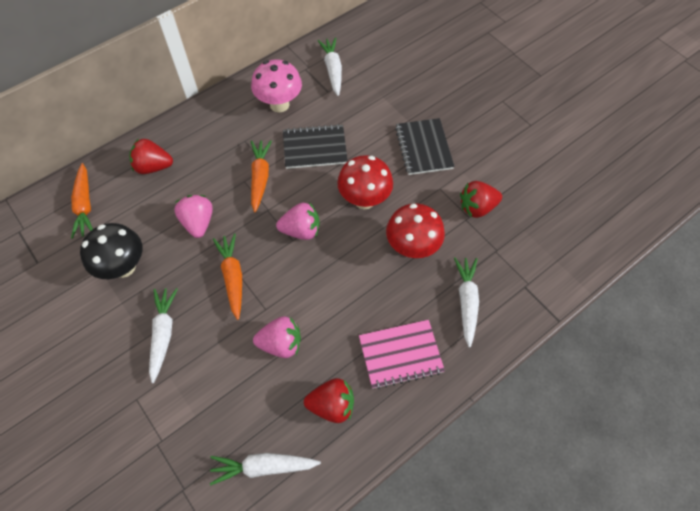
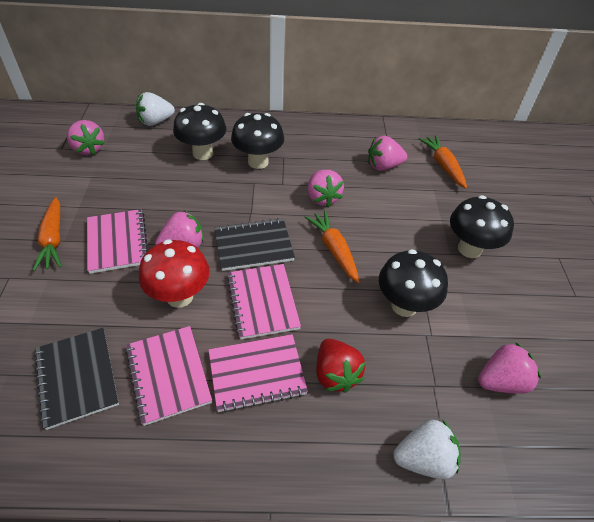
black mushroom: 1 -> 4
pink mushroom: 1 -> 0
pink notebook: 1 -> 4
pink strawberry: 3 -> 5
red mushroom: 2 -> 1
red strawberry: 3 -> 1
white carrot: 4 -> 0
white strawberry: 0 -> 2

